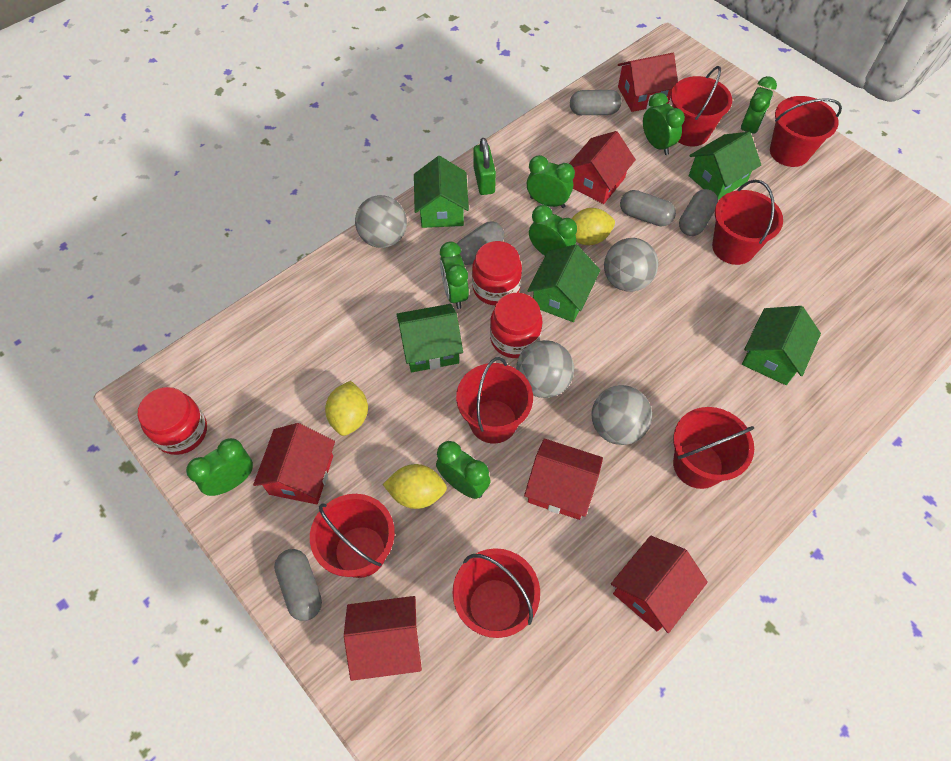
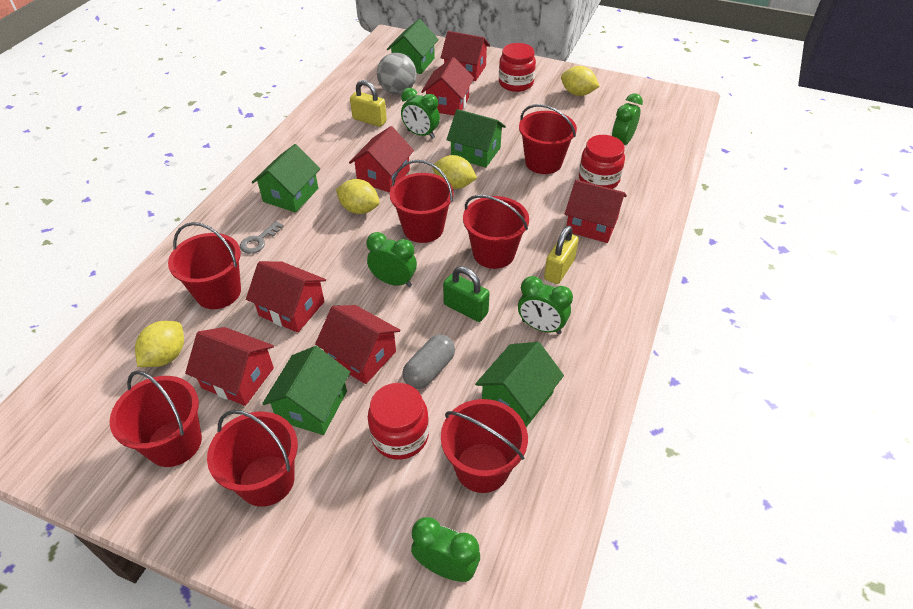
green clock: 7 -> 5
grey ball: 4 -> 1
grey capsule: 5 -> 1
grey key: 0 -> 1
red house: 6 -> 7
yellow lemon: 3 -> 4
yellow padlock: 0 -> 2

